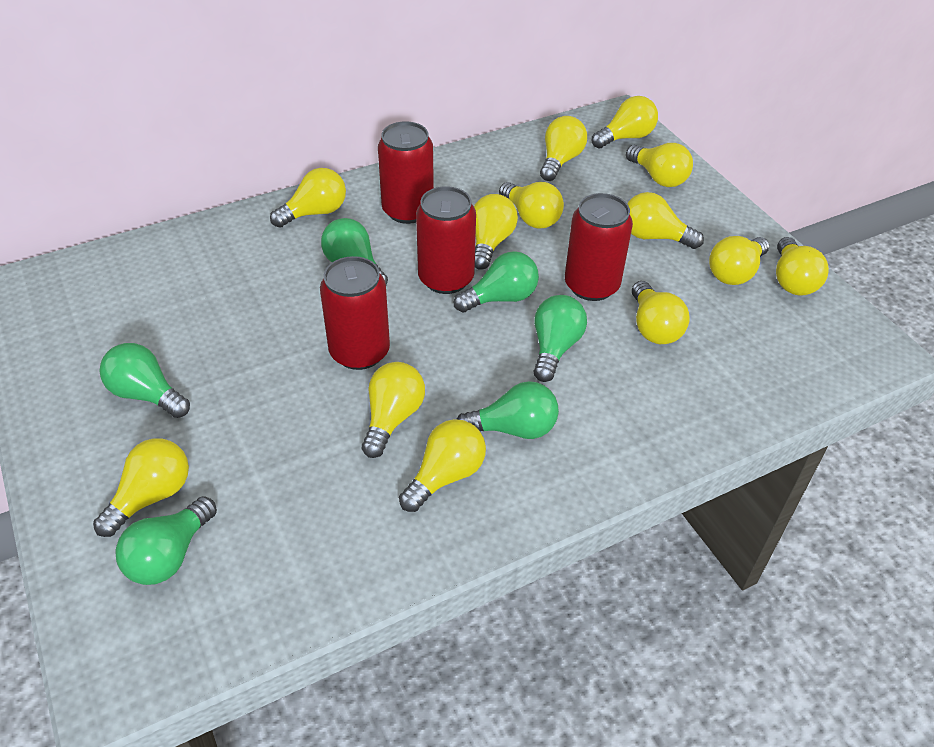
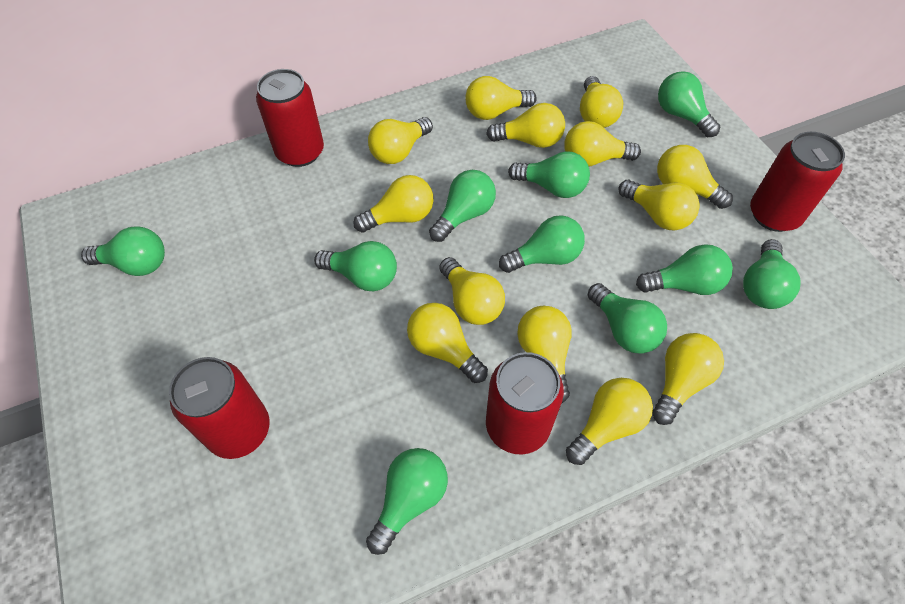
green light bulb: 6 -> 10

